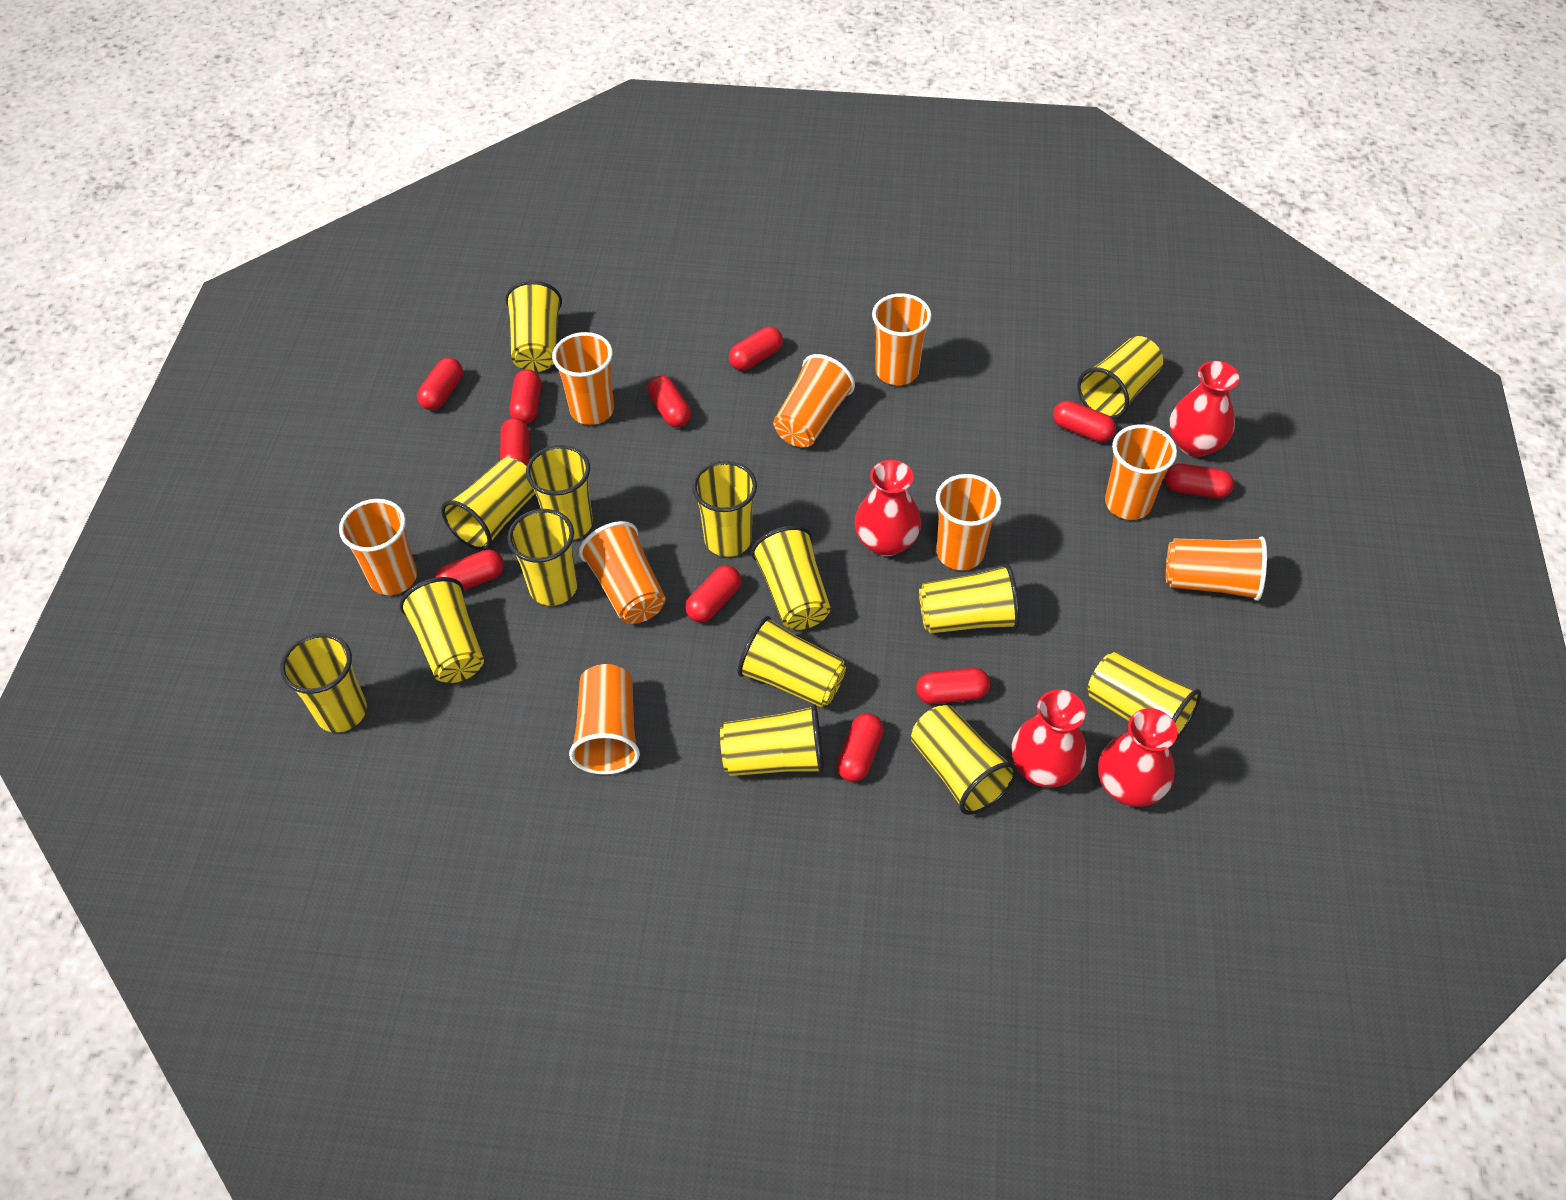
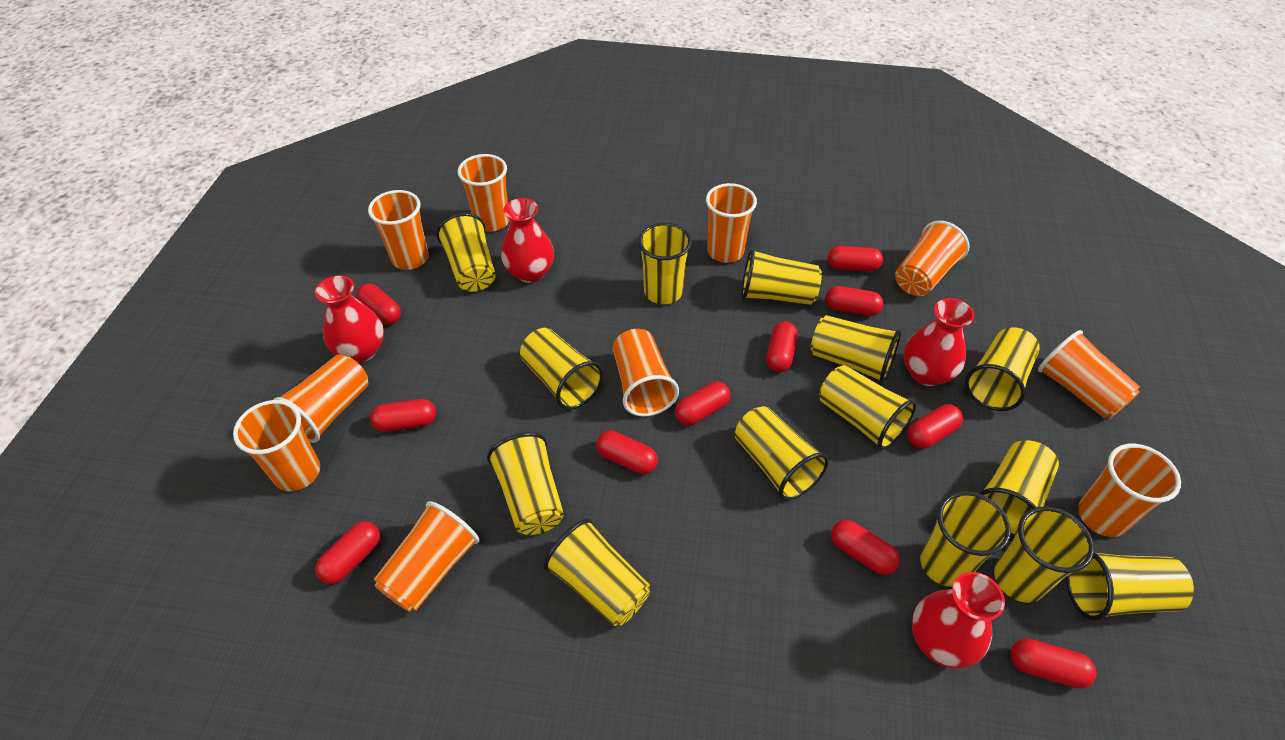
orange cup: 9 -> 10

